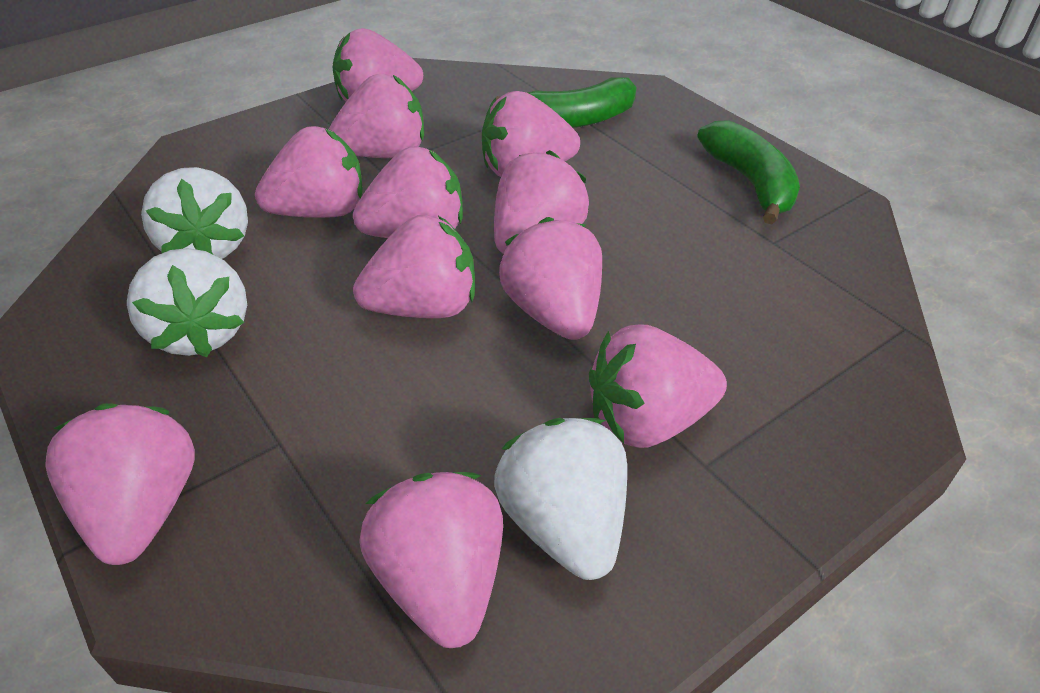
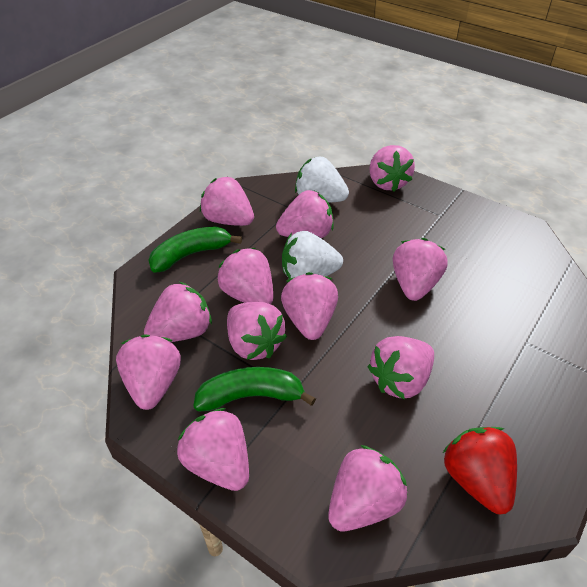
pink strawberry: 11 -> 12
red strawberry: 0 -> 1
white strawberry: 3 -> 2

